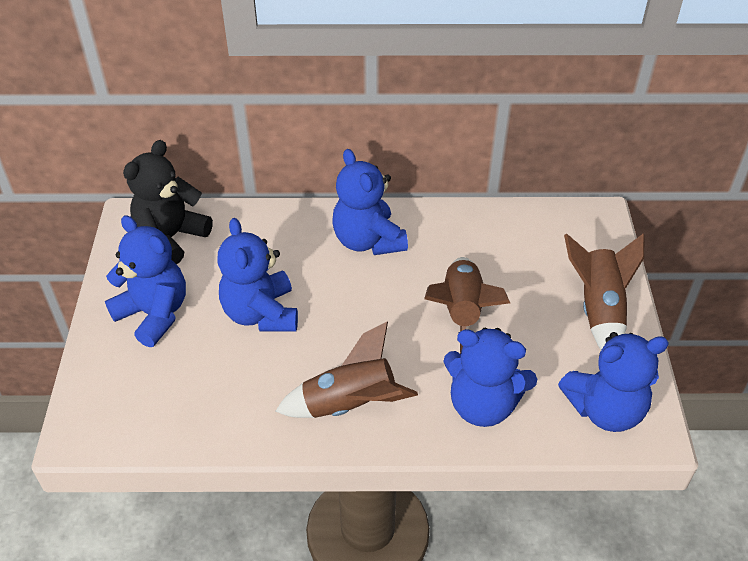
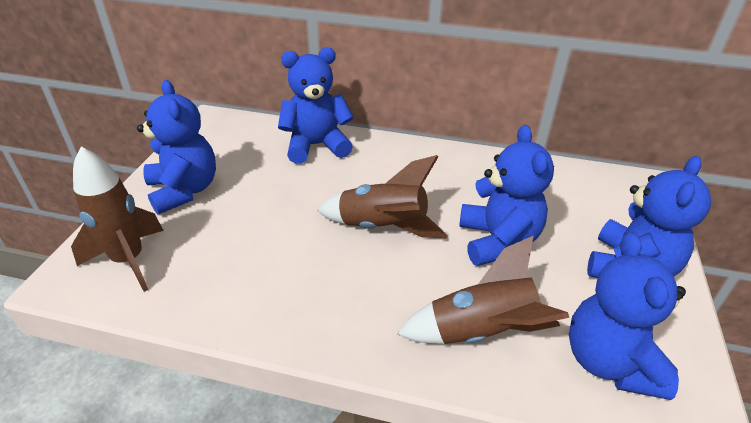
black teddy bear: 1 -> 0

